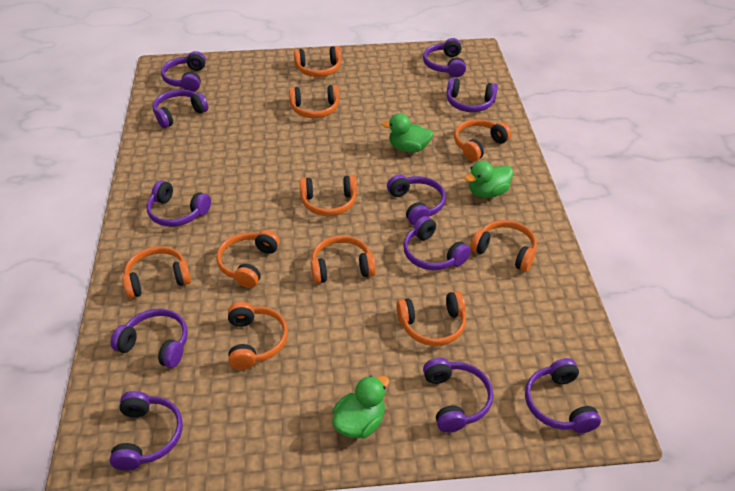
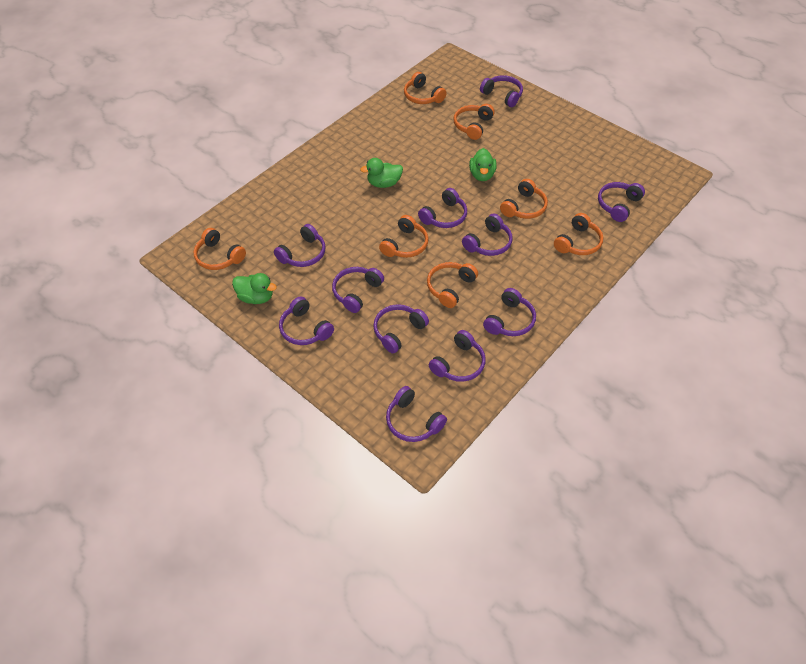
orange headphones: 10 -> 7

